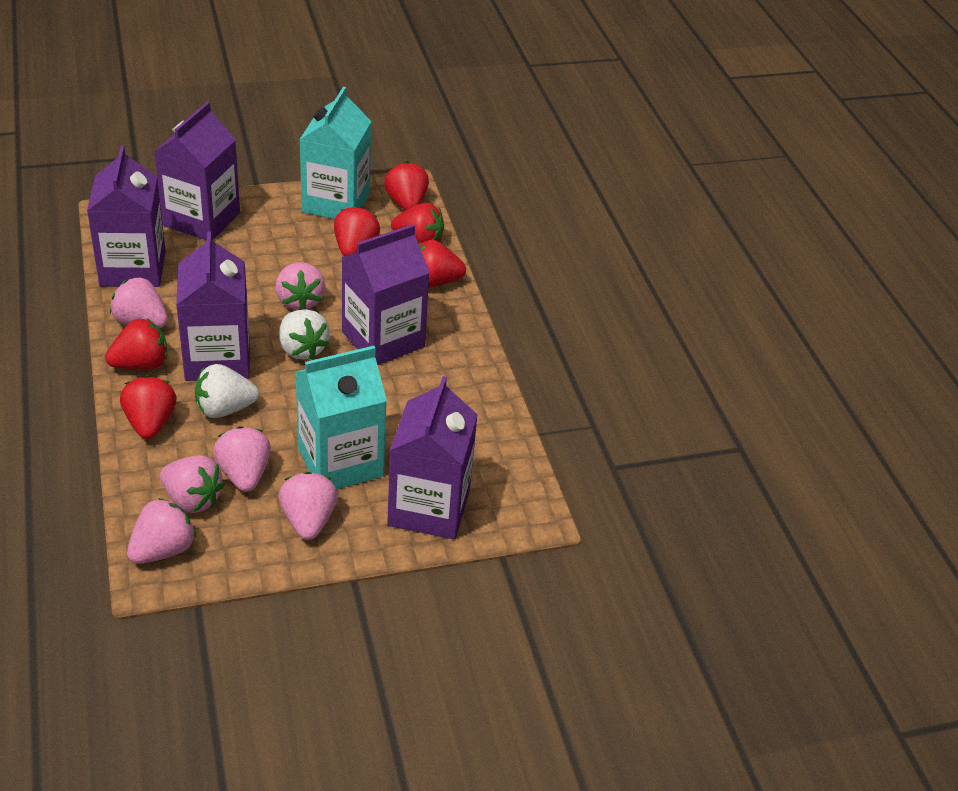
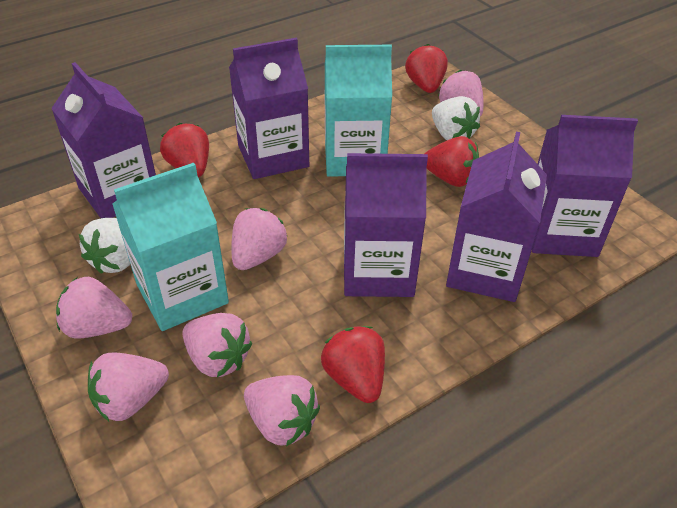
red strawberry: 6 -> 4

